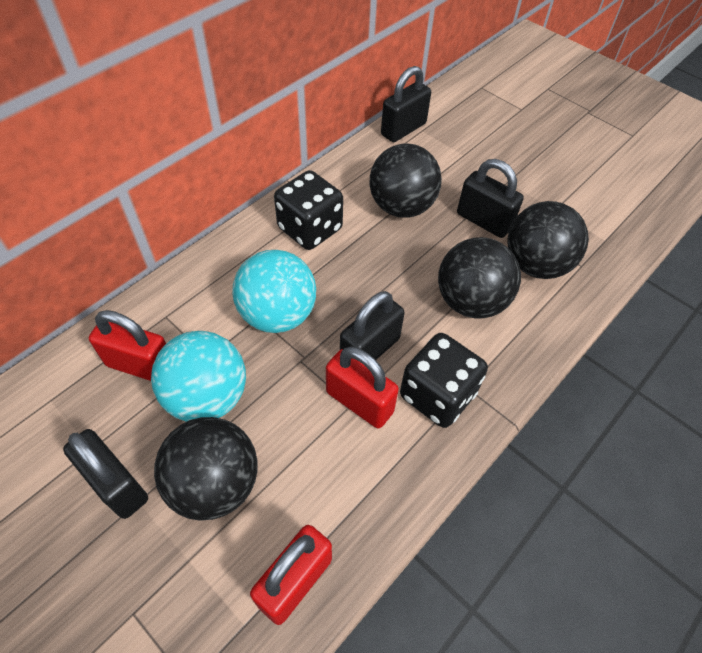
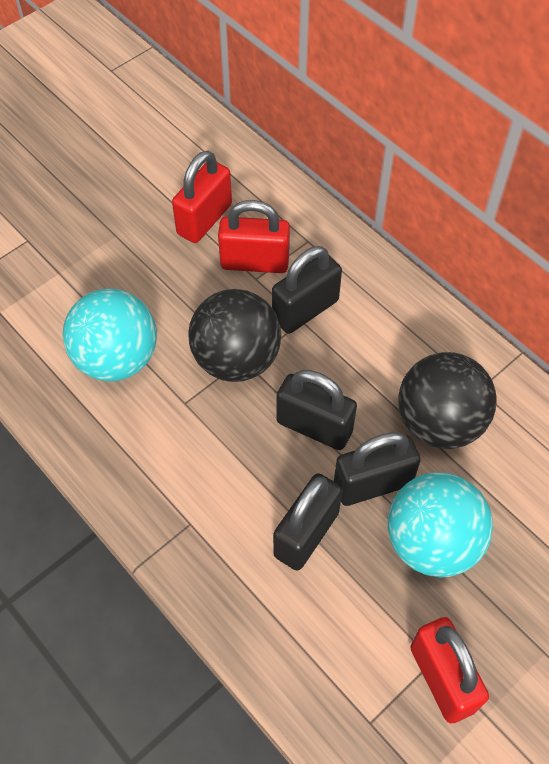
black ball: 4 -> 2
black dice: 2 -> 0

